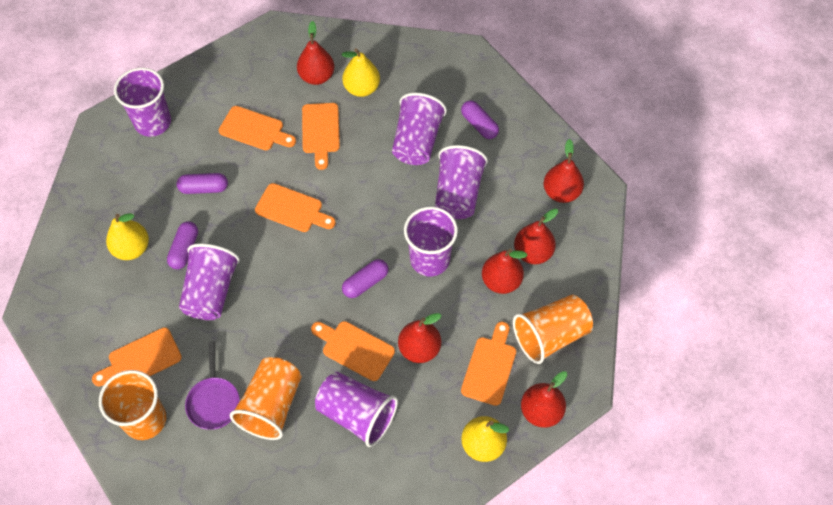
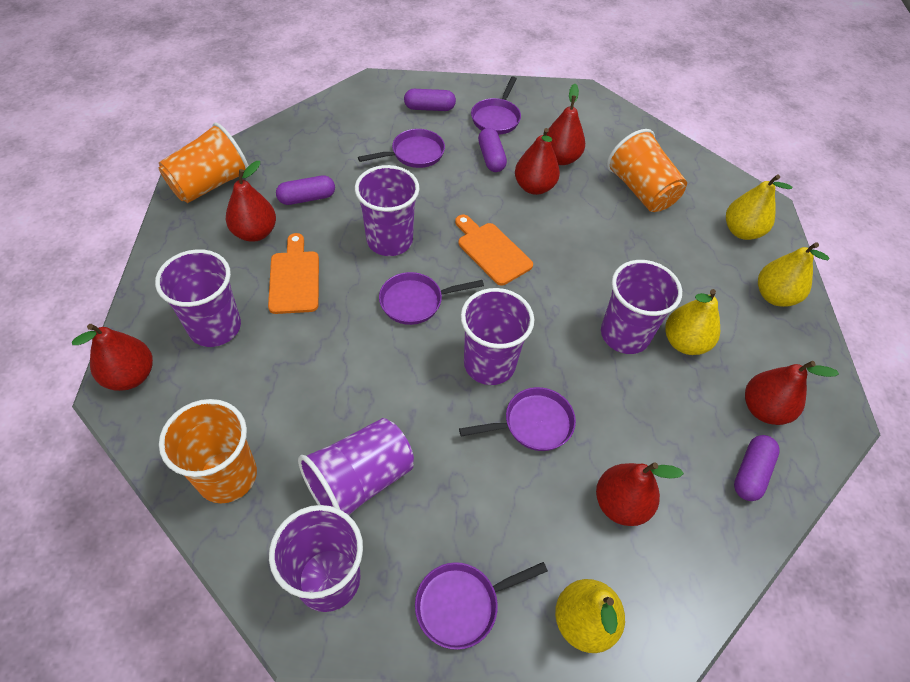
orange cutting board: 6 -> 2
purple pan: 1 -> 5
yellow pear: 3 -> 4

